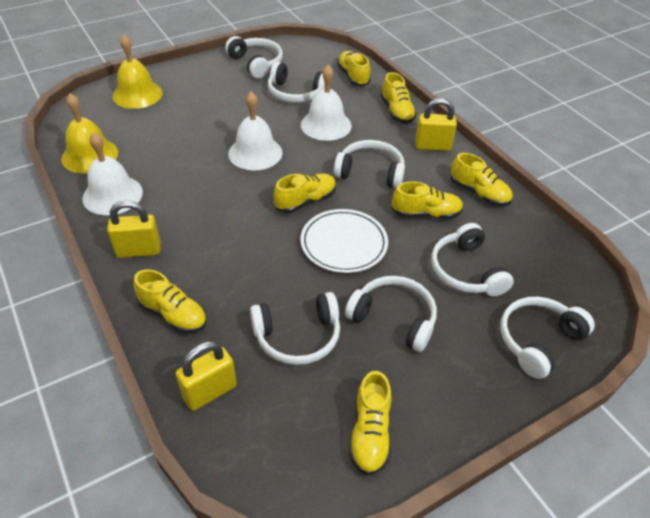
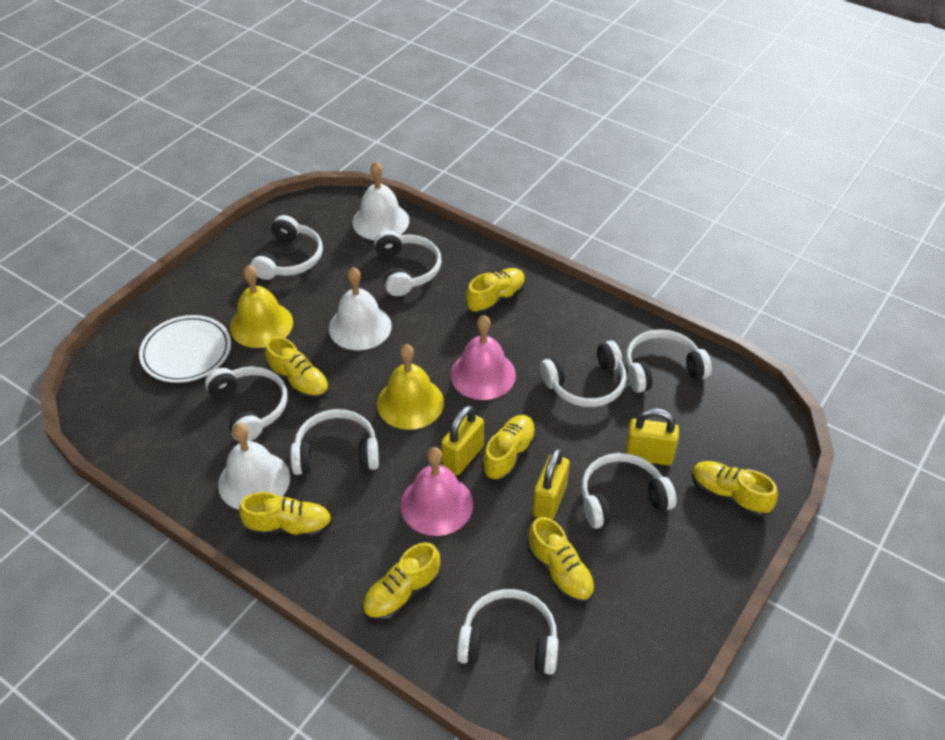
pink bell: 0 -> 2
white headphones: 7 -> 8

